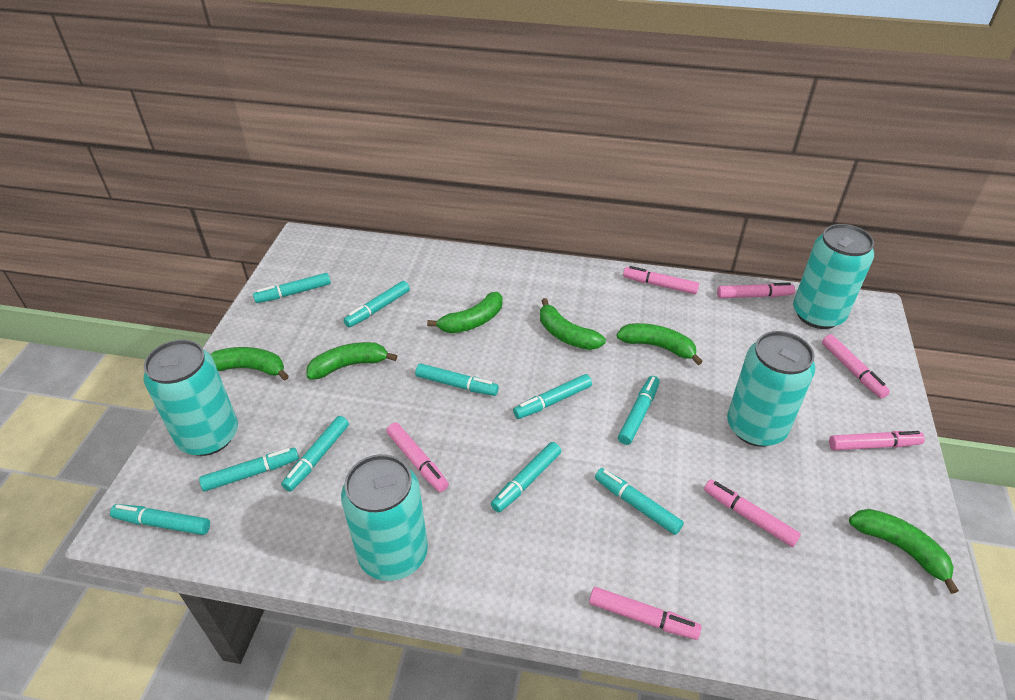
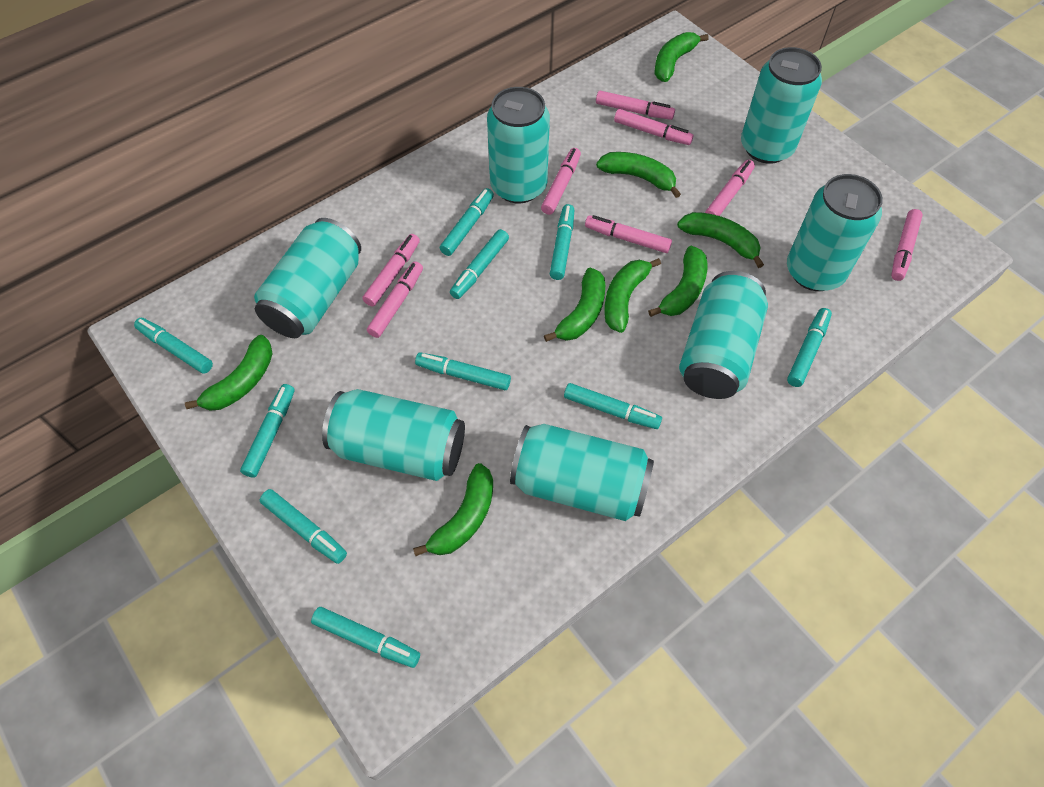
green banana: 6 -> 8
pink marker: 7 -> 8
turquoise can: 4 -> 7

